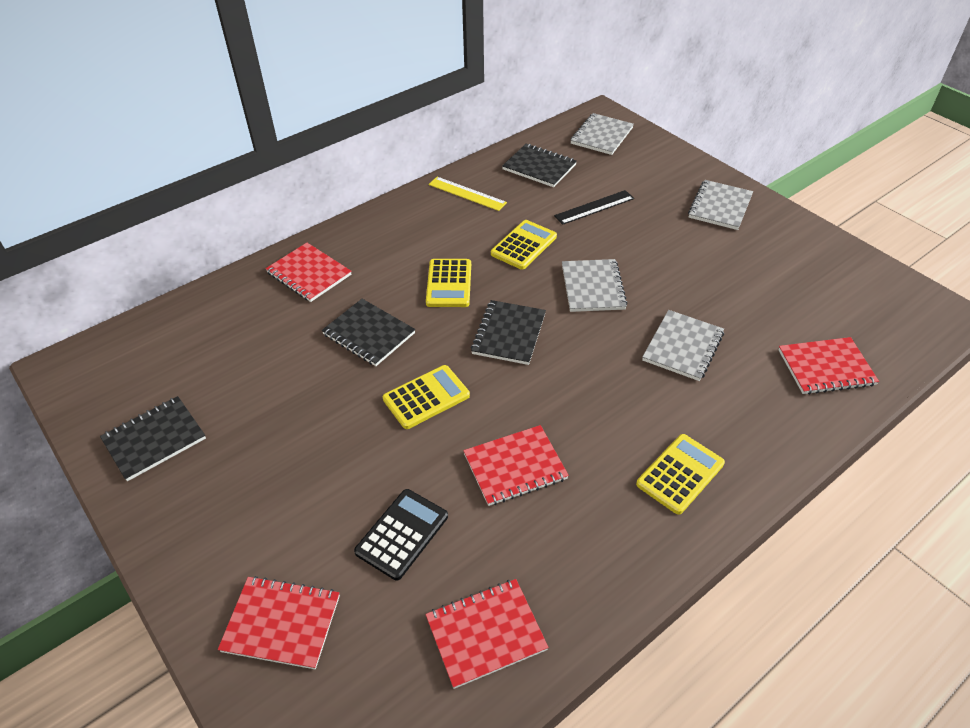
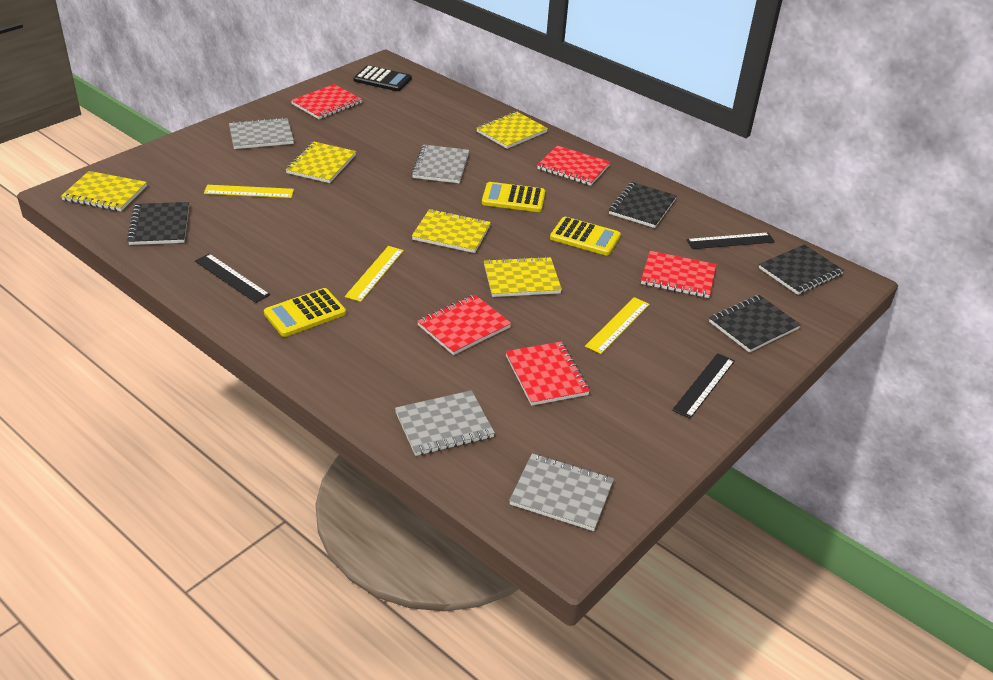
black ruler: 1 -> 3
yellow calculator: 4 -> 3
yellow notebook: 0 -> 5
yellow ruler: 1 -> 3

